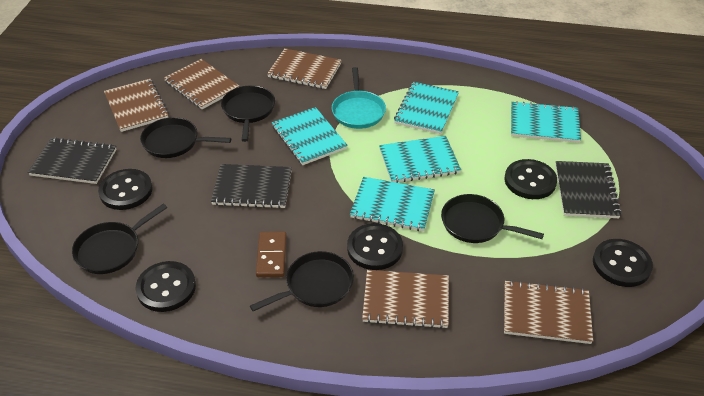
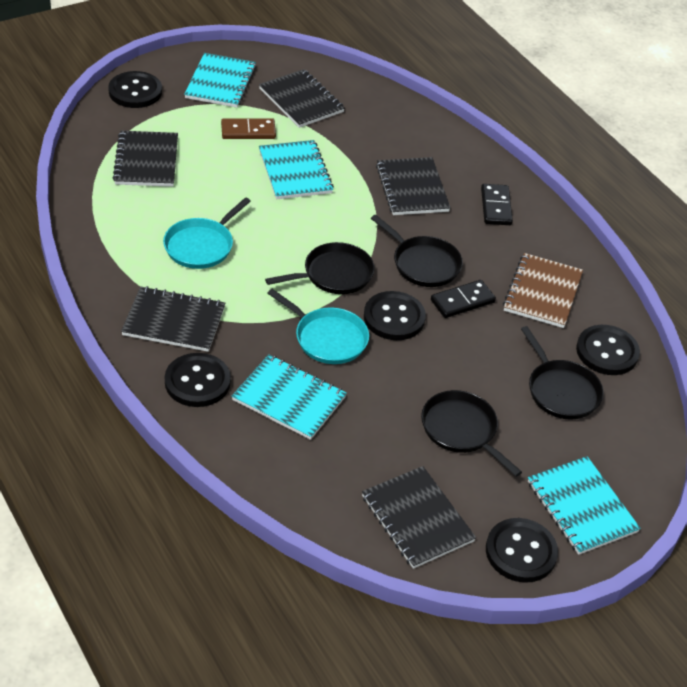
black domino: 0 -> 2
black notebook: 3 -> 5
black pan: 5 -> 4
brown notebook: 5 -> 1
turquoise notebook: 5 -> 4
turquoise pan: 1 -> 2

